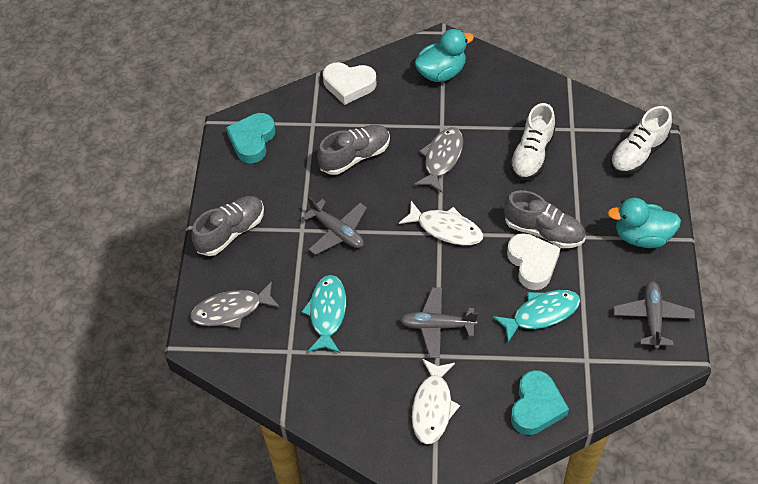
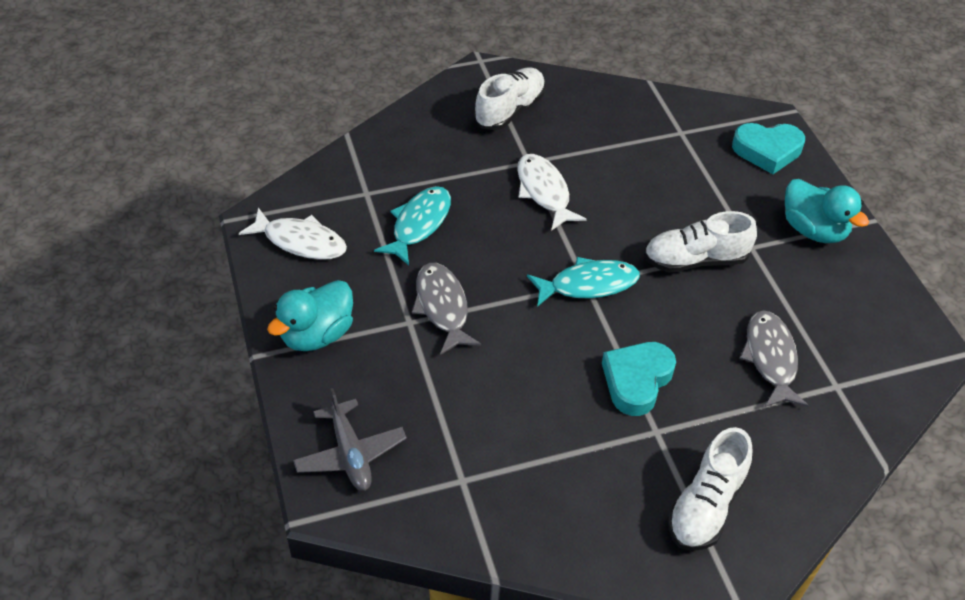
grey plane: 3 -> 1
grey shoe: 3 -> 0
white heart: 2 -> 0
white shoe: 2 -> 3

